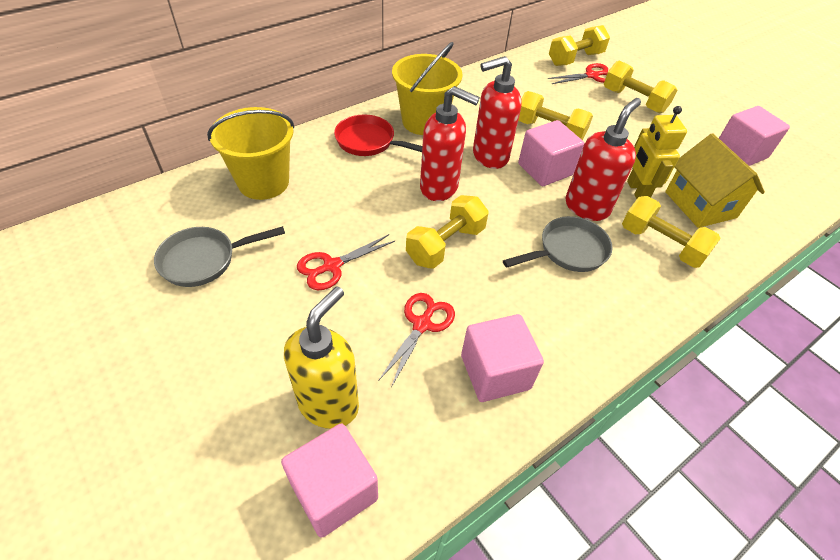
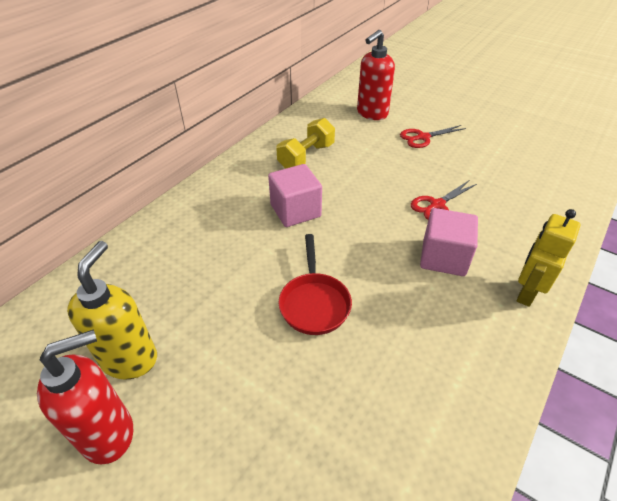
grey pan: 2 -> 0
pink cube: 4 -> 2
red scissors: 3 -> 2
red soap dispenser: 3 -> 2
yellow bucket: 2 -> 0
yellow dumbbell: 5 -> 1
yellow house: 1 -> 0

